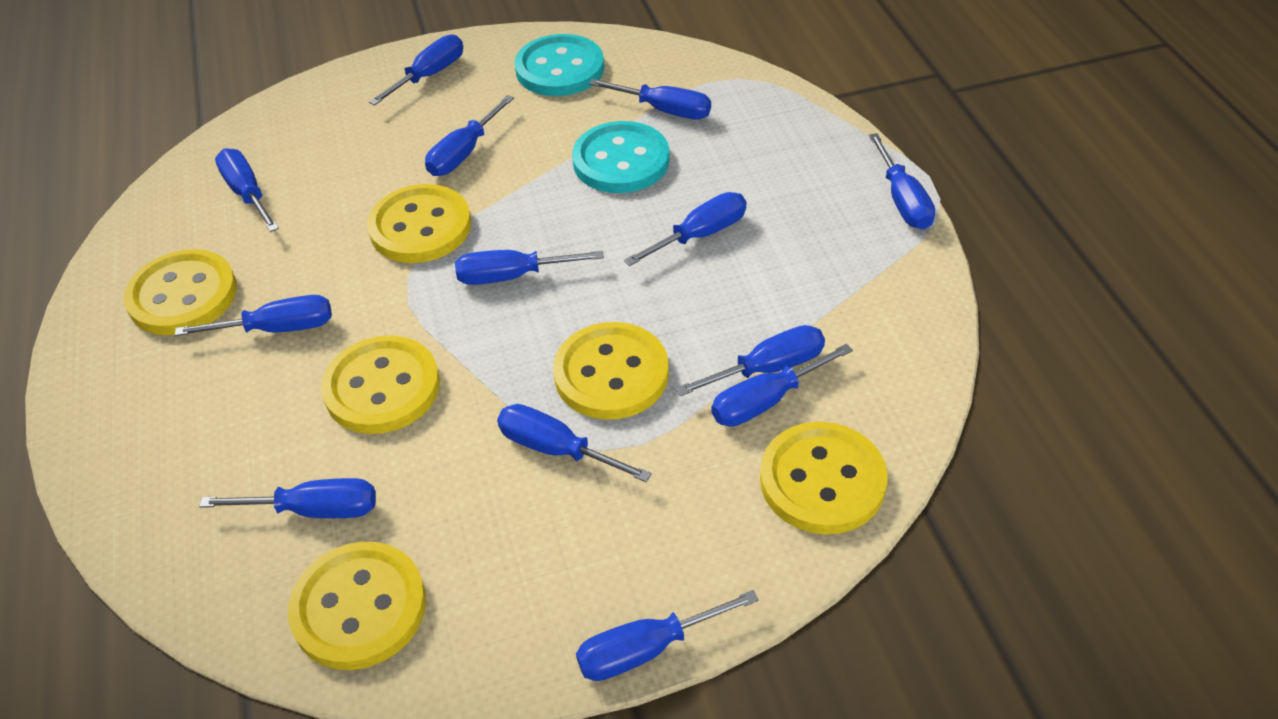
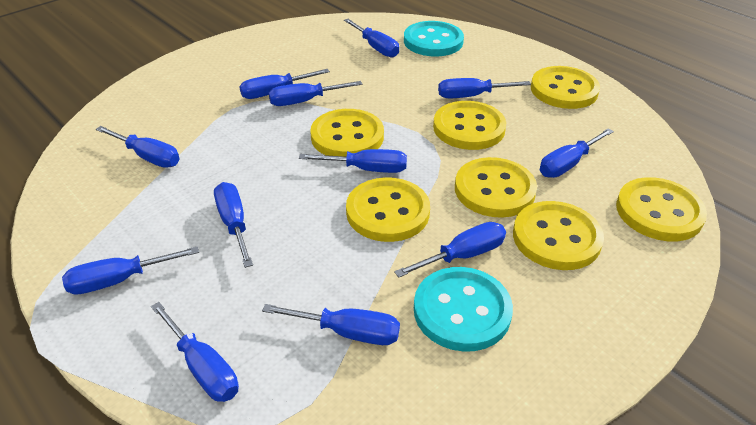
blue screwdriver: 13 -> 12
yellow button: 6 -> 7

